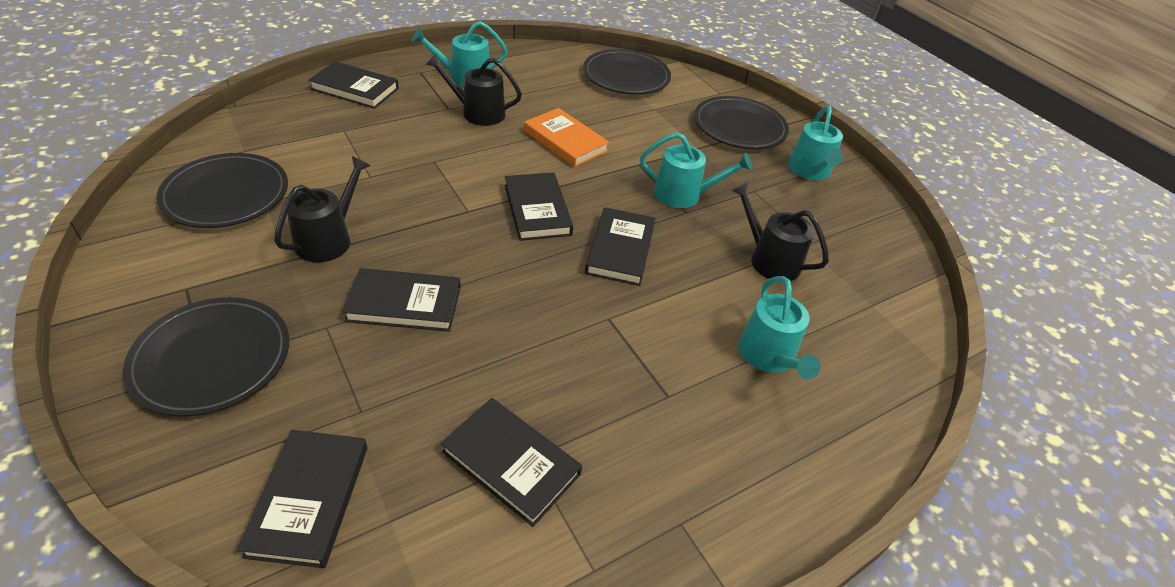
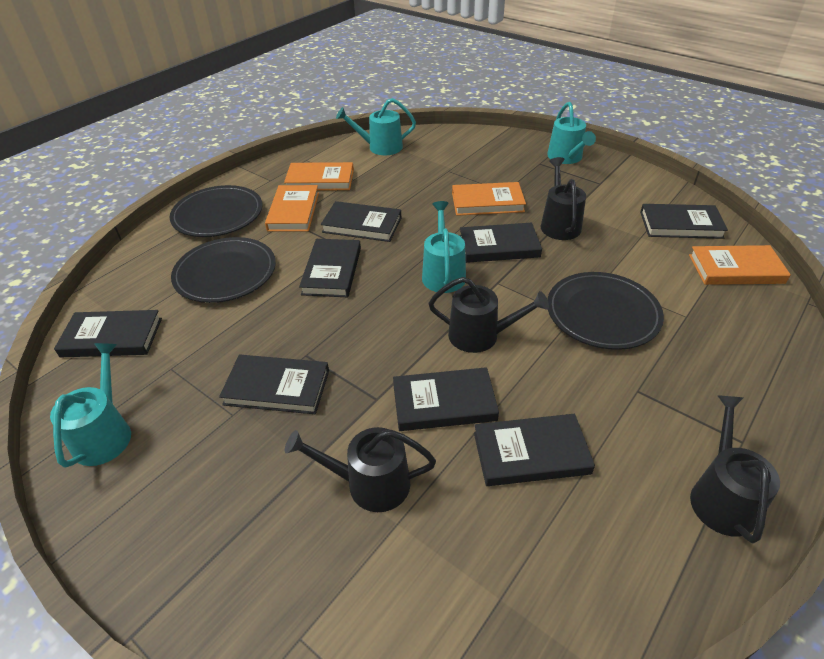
black book: 6 -> 8
black plate: 4 -> 3
black watering can: 3 -> 4
orange book: 1 -> 4

